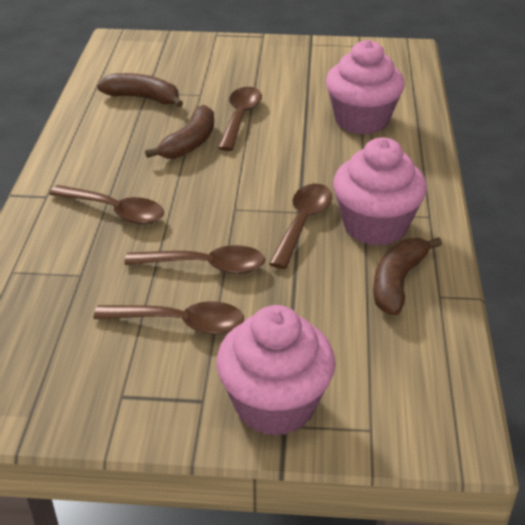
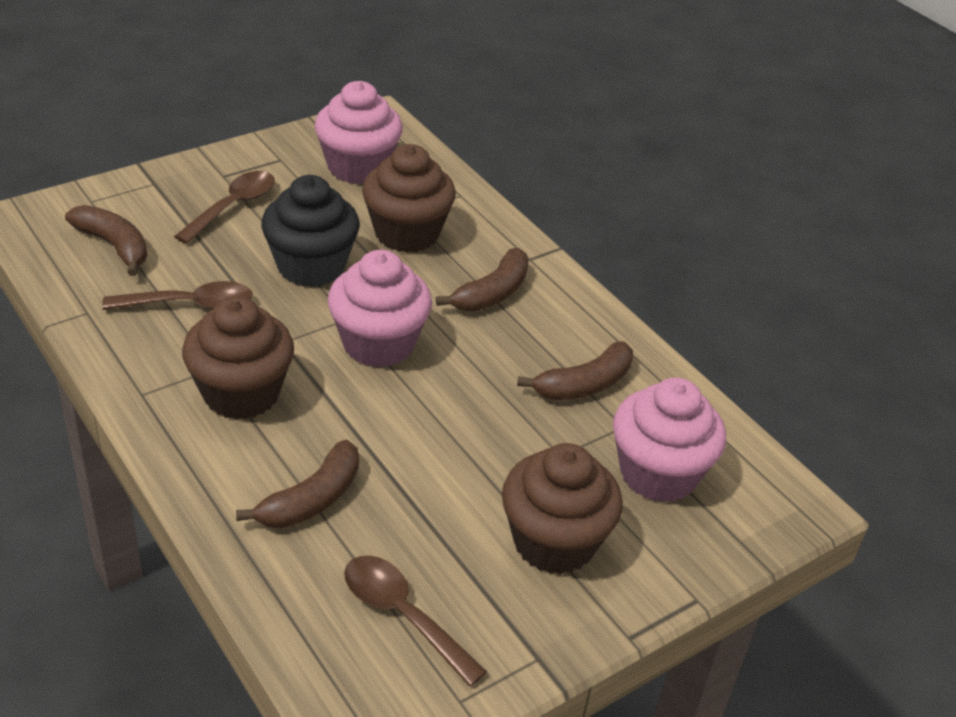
black cupcake: 0 -> 1
brown banana: 3 -> 4
brown cupcake: 0 -> 3
brown spoon: 5 -> 3

